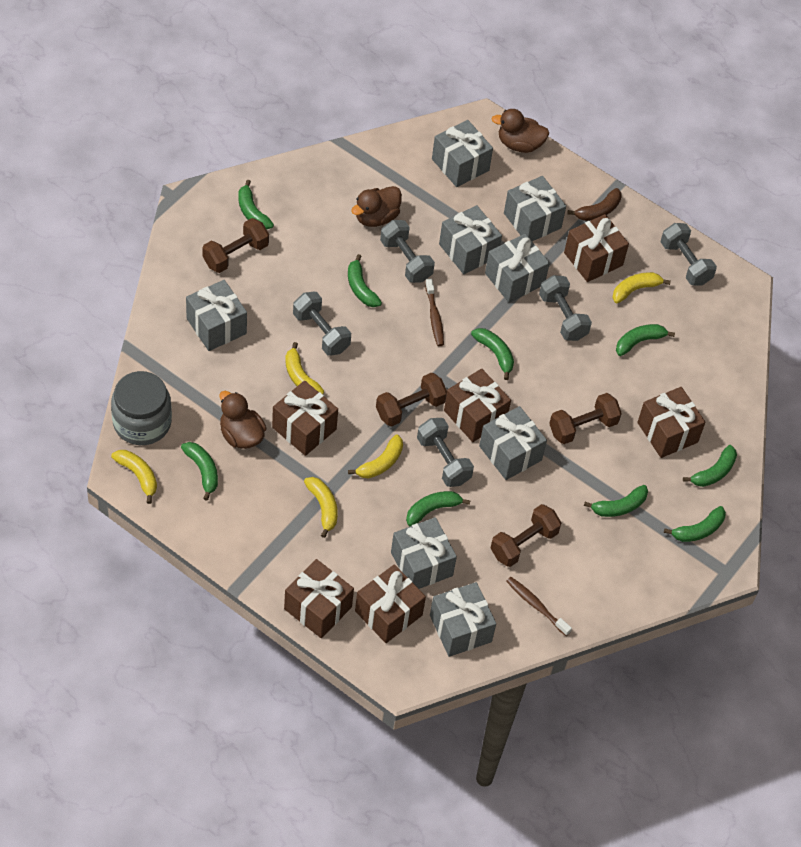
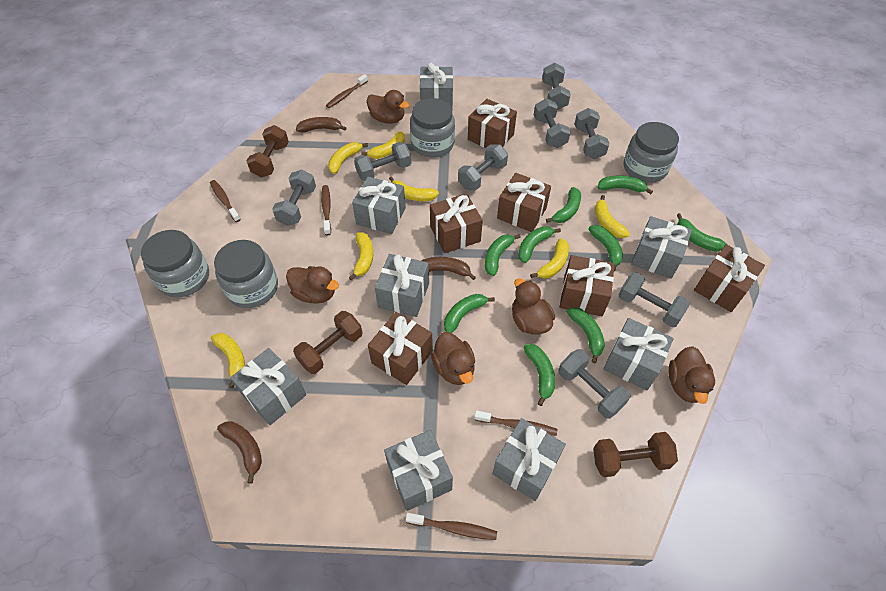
brown banana: 1 -> 3
brown duck: 3 -> 5
brown dumbbell: 4 -> 3
brown toothbrush: 2 -> 5
grey dumbbell: 5 -> 8
grey jar: 1 -> 4
yellow banana: 5 -> 7

